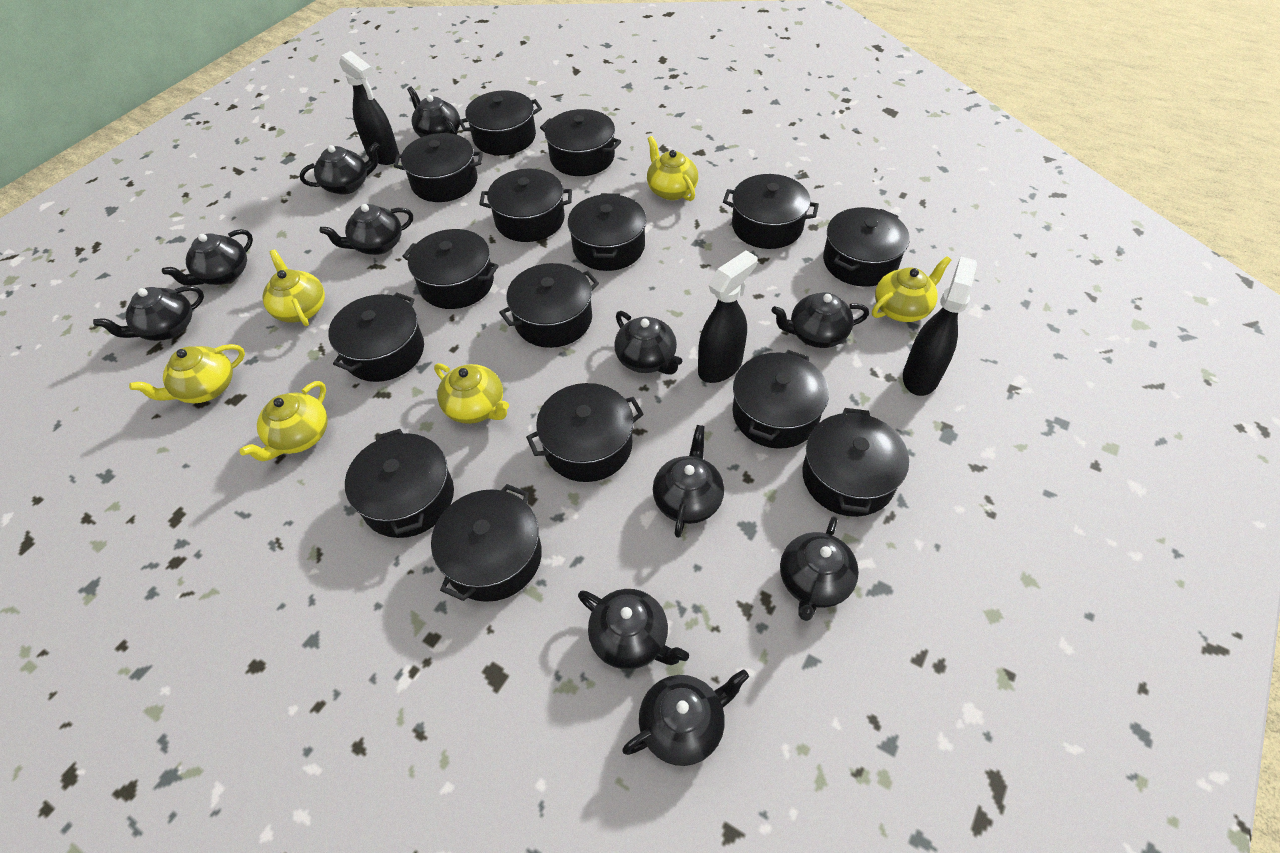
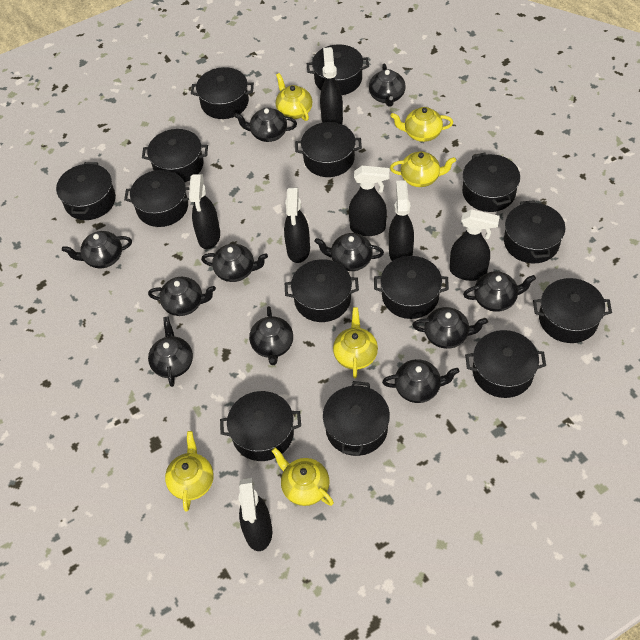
black pot: 15 -> 14
black spray bottle: 3 -> 7

